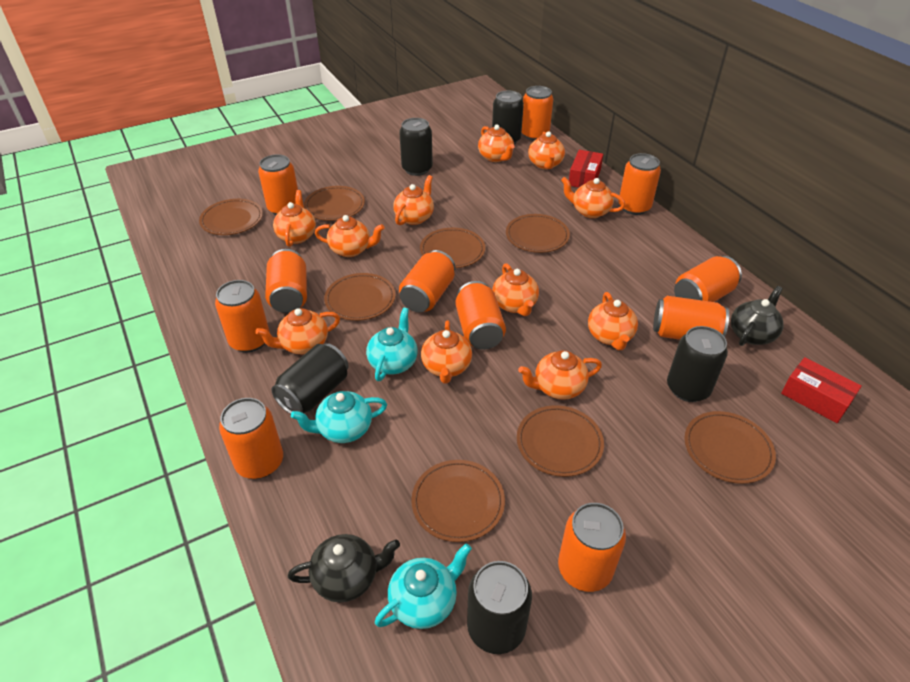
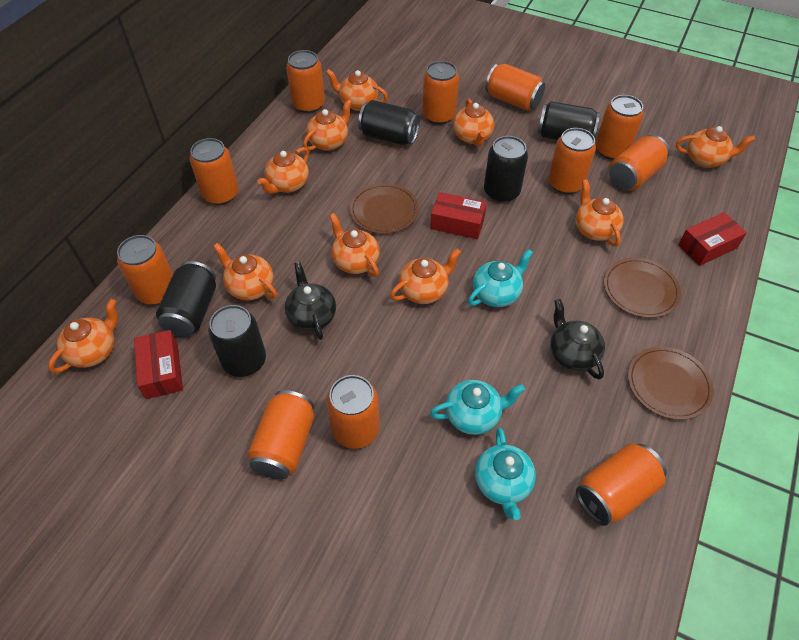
brown plate: 8 -> 3
orange teapot: 11 -> 10
red box: 2 -> 3

